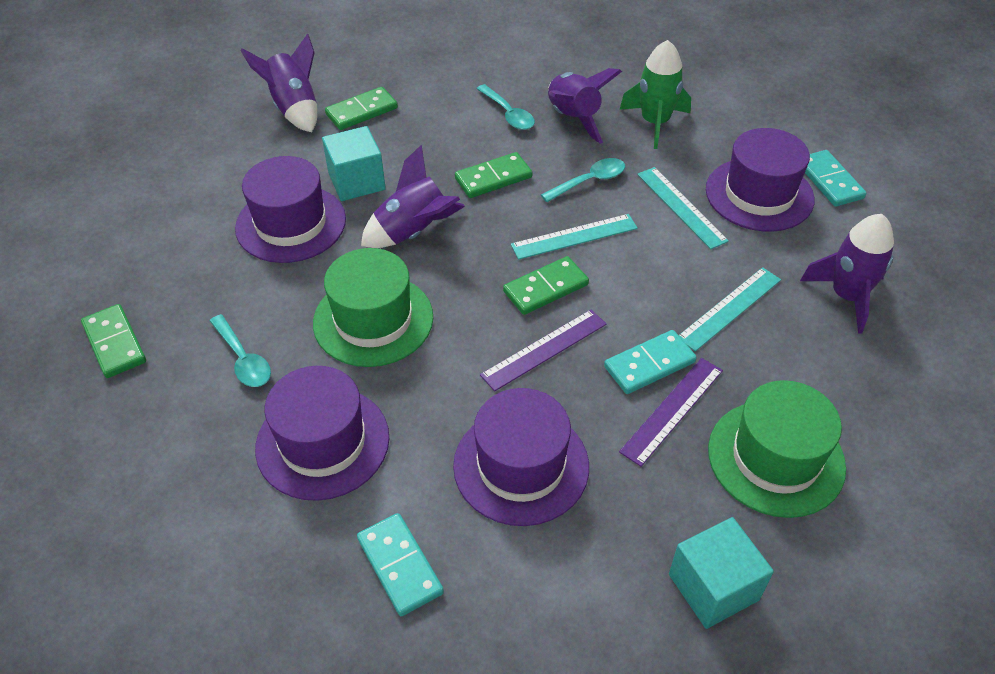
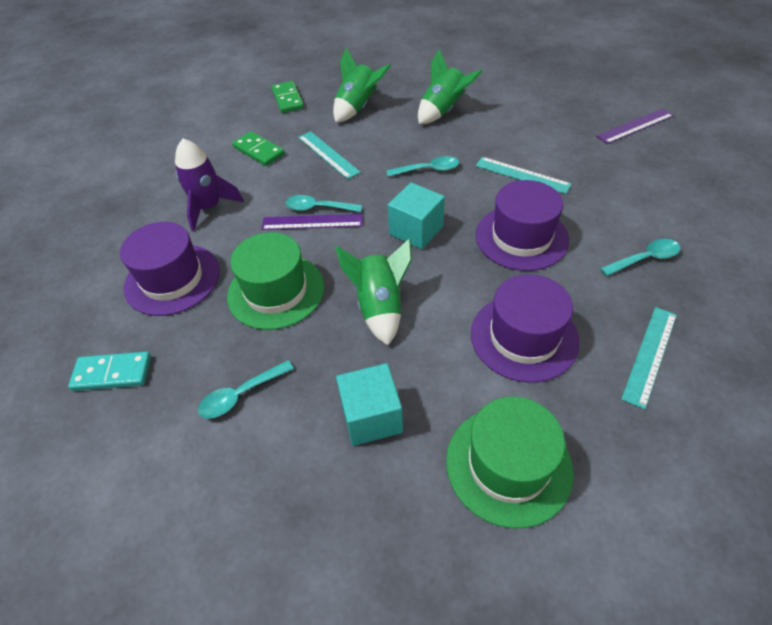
green domino: 4 -> 2
green rocket: 1 -> 3
purple hat: 4 -> 3
purple rocket: 4 -> 1
turquoise domino: 3 -> 1
turquoise spoon: 3 -> 4

